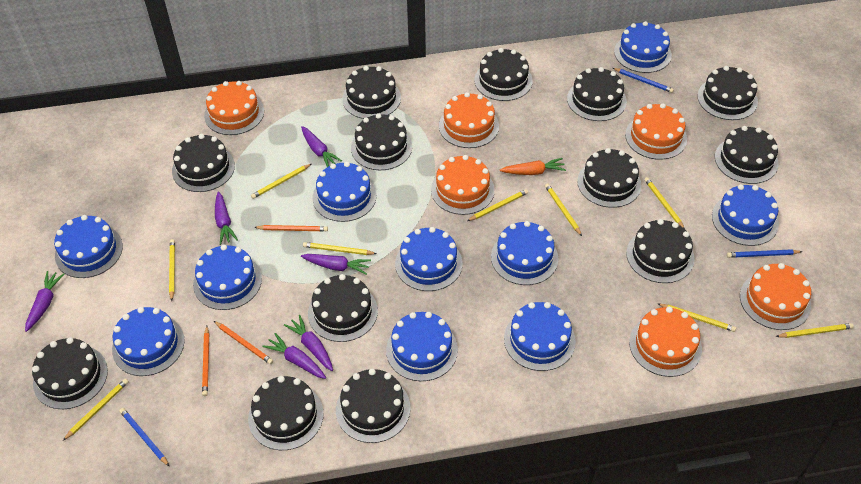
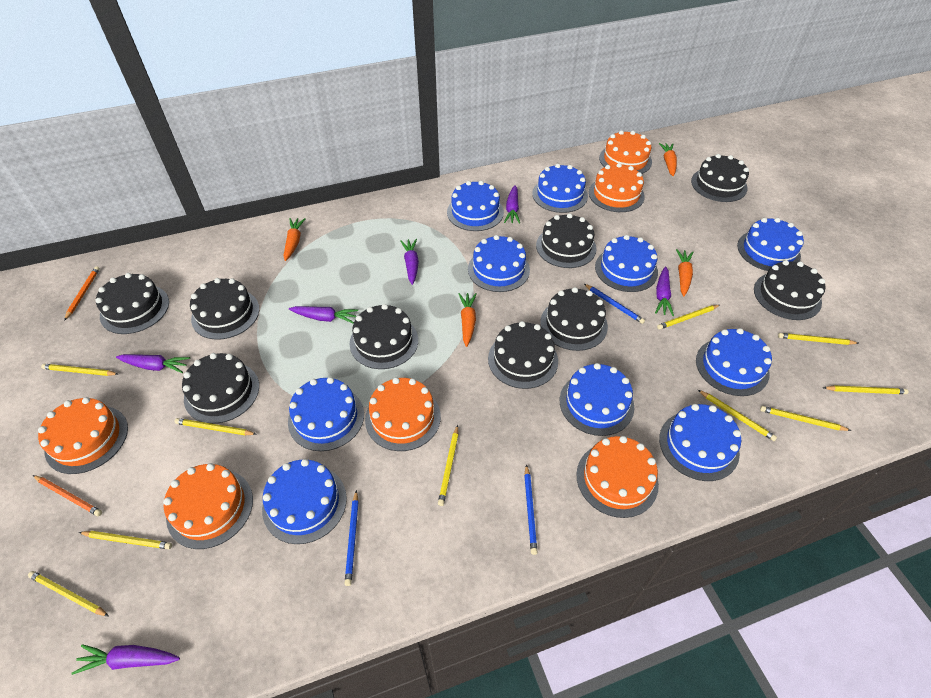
black cake: 13 -> 9
orange carrot: 1 -> 4
orange pencil: 3 -> 2
yellow pencil: 9 -> 10

